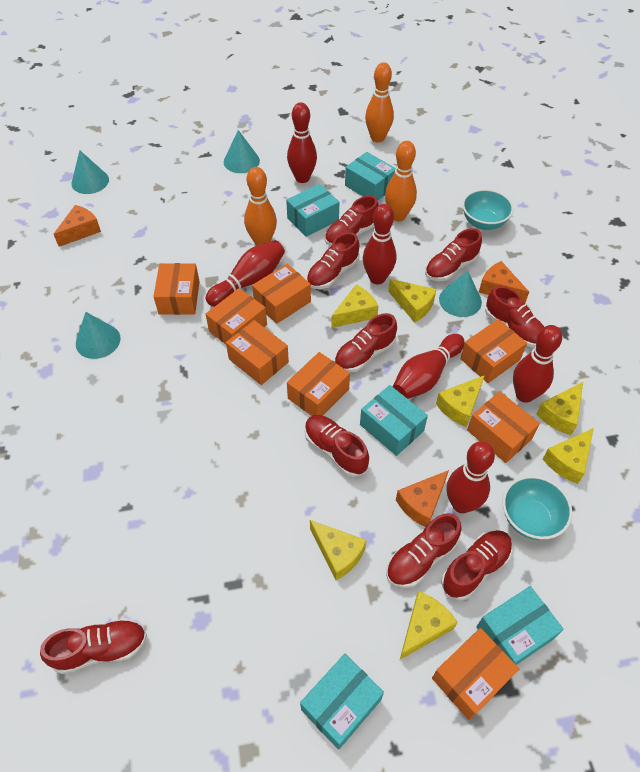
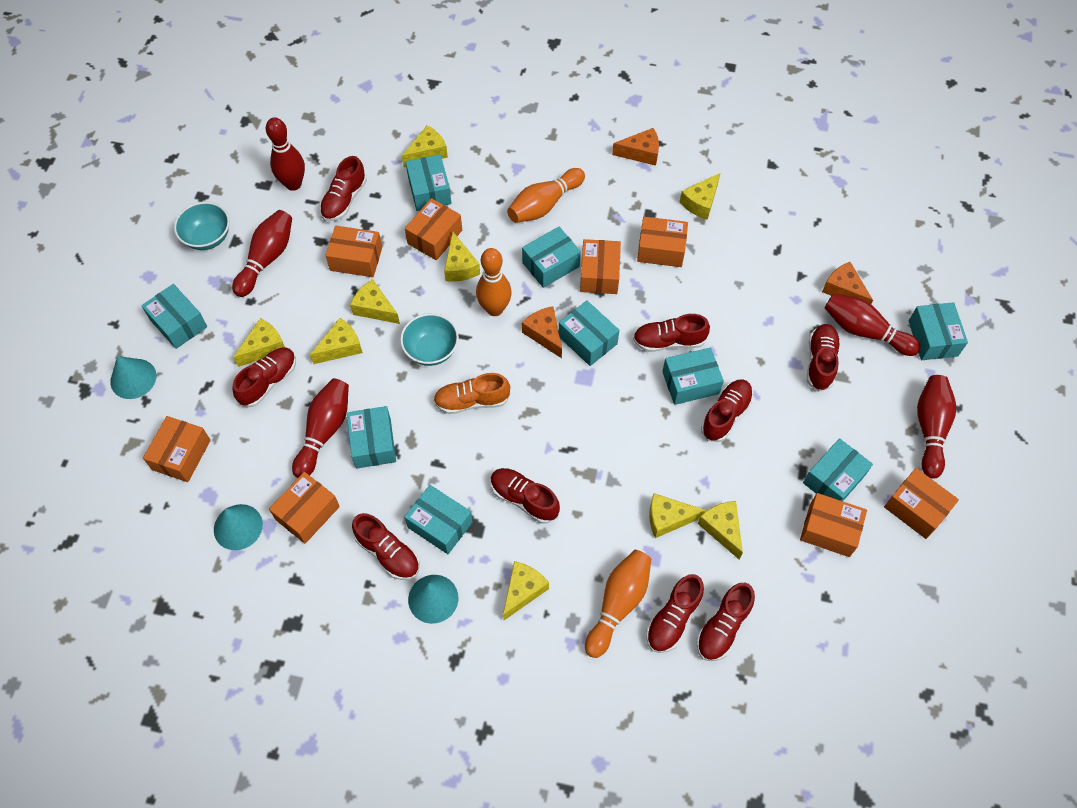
orange shoe: 0 -> 1
red bowling pin: 6 -> 5
turquoise box: 5 -> 9
turquoise cone: 4 -> 3
yellow cheese: 7 -> 9

